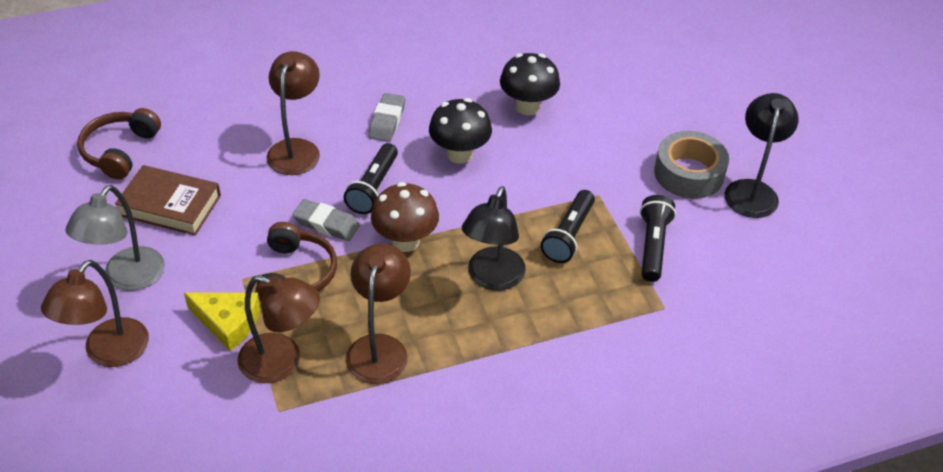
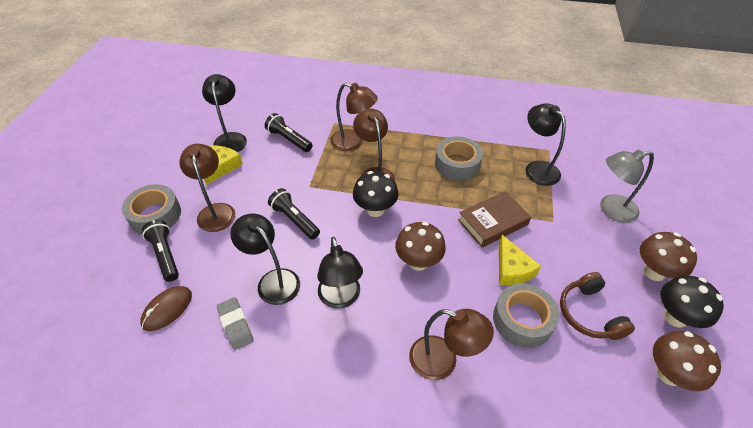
black lamp: 2 -> 4
brown headphones: 2 -> 1
brown mouse: 0 -> 1
brown mushroom: 1 -> 3
grey eraser: 2 -> 1
grey tape: 1 -> 3
yellow cheese: 1 -> 2

